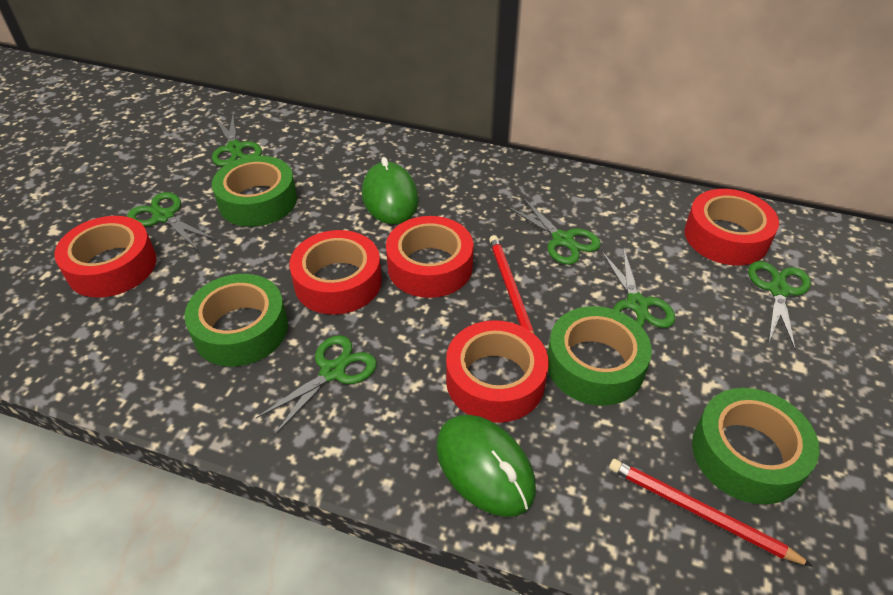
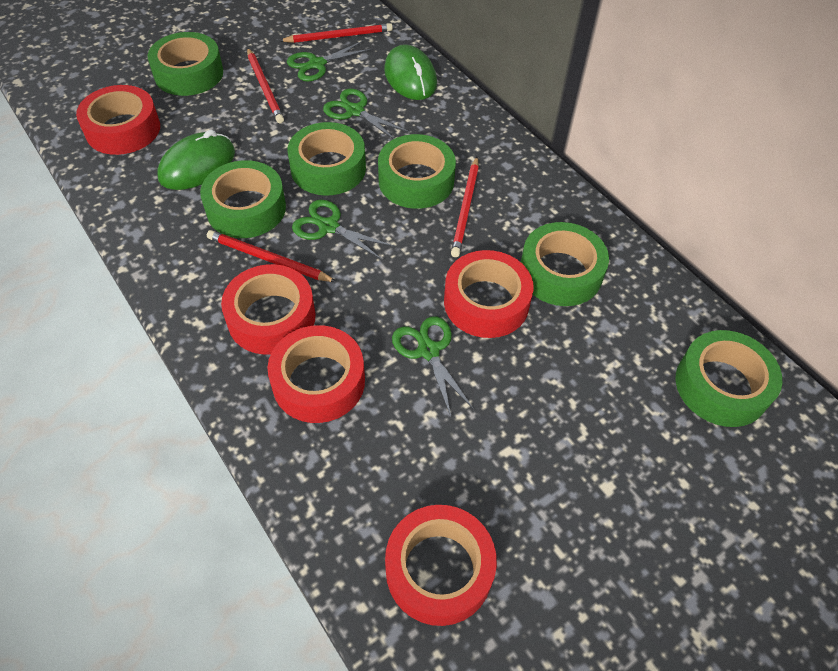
green scissors: 6 -> 4
green tape: 4 -> 6
red pencil: 2 -> 4

